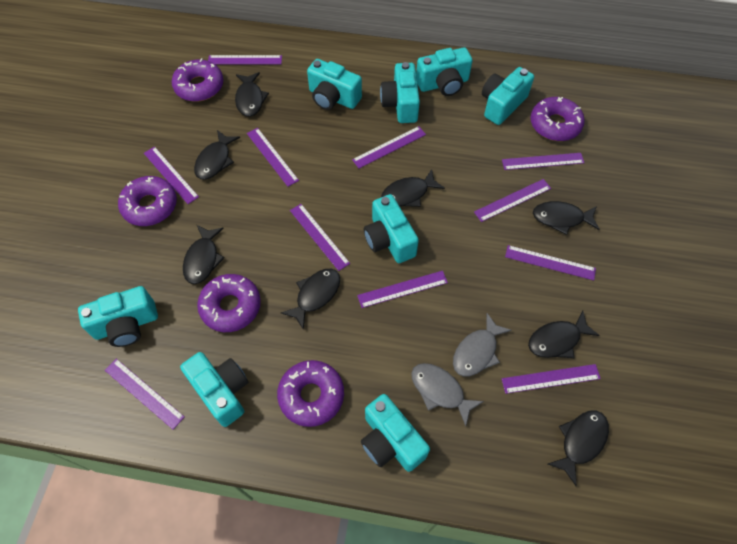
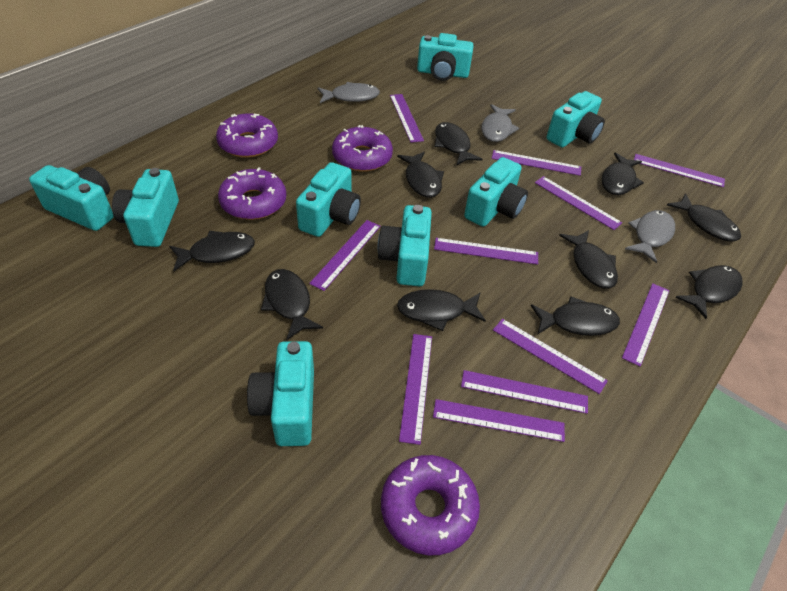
black fish: 8 -> 10
grey fish: 2 -> 3
purple donut: 5 -> 4

